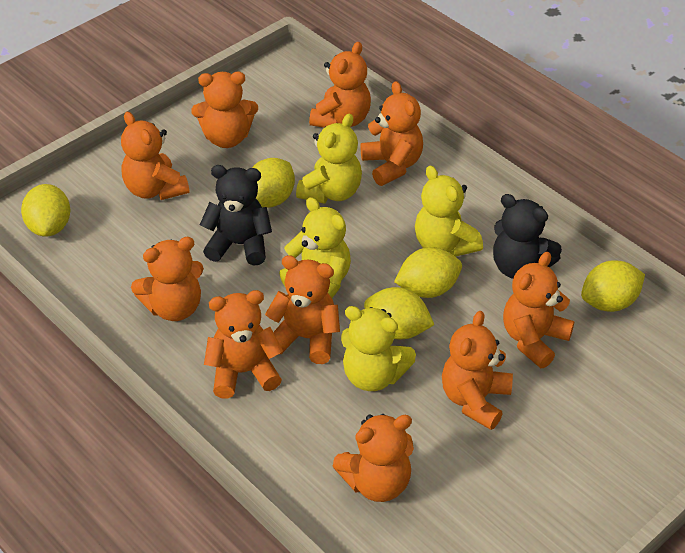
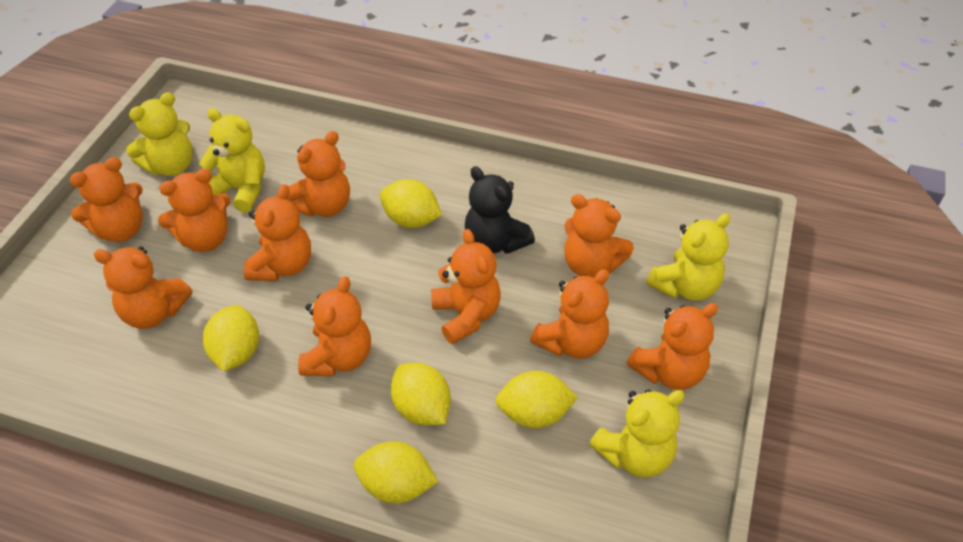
black teddy bear: 2 -> 1

